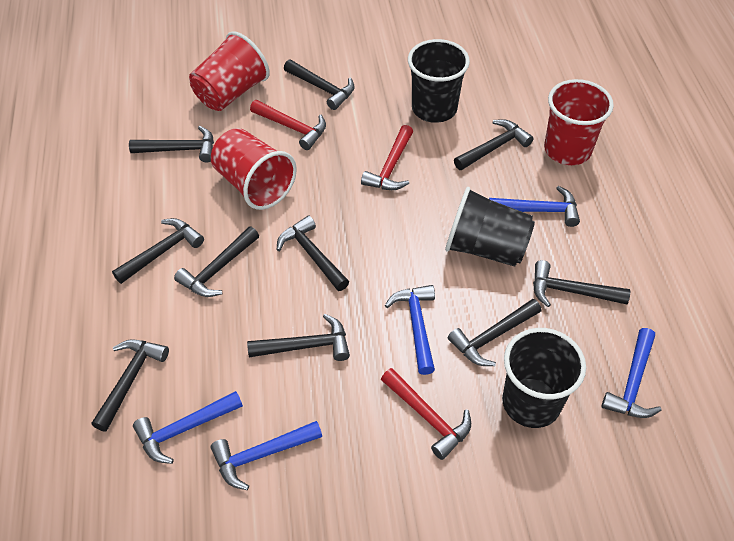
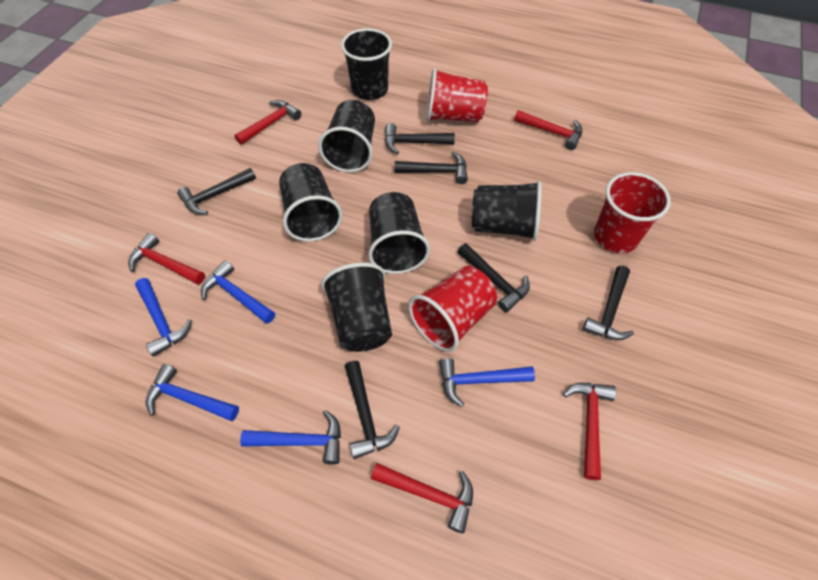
black cup: 3 -> 6
black hammer: 10 -> 6
red hammer: 3 -> 5

